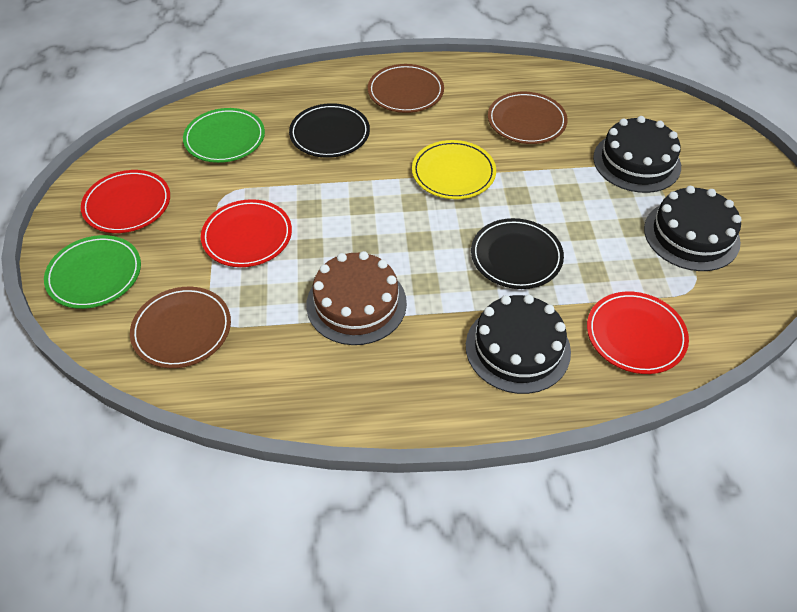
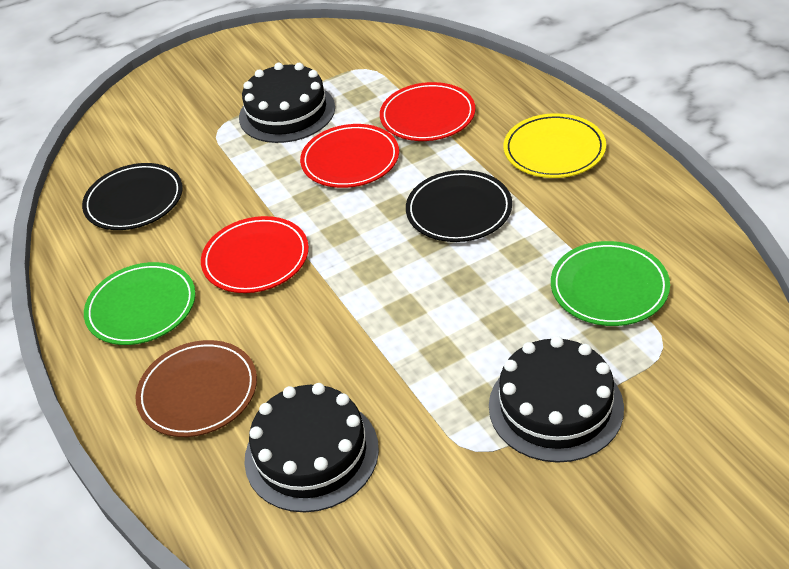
brown cake: 1 -> 0
brown plate: 3 -> 1

